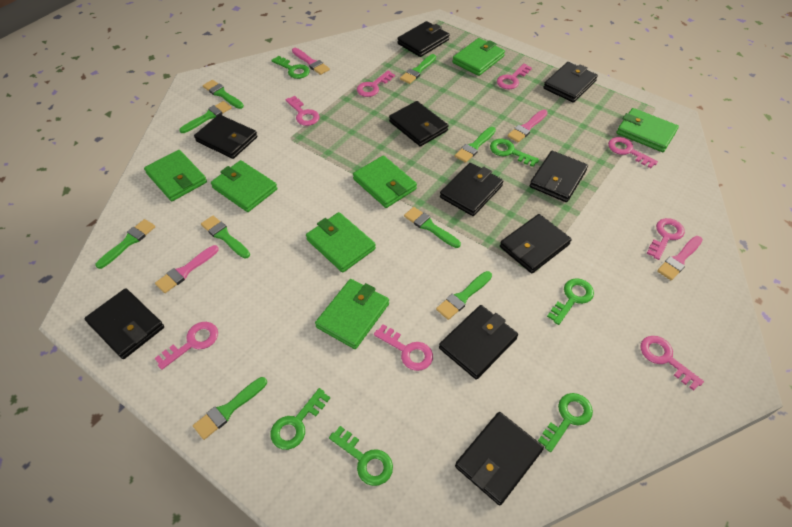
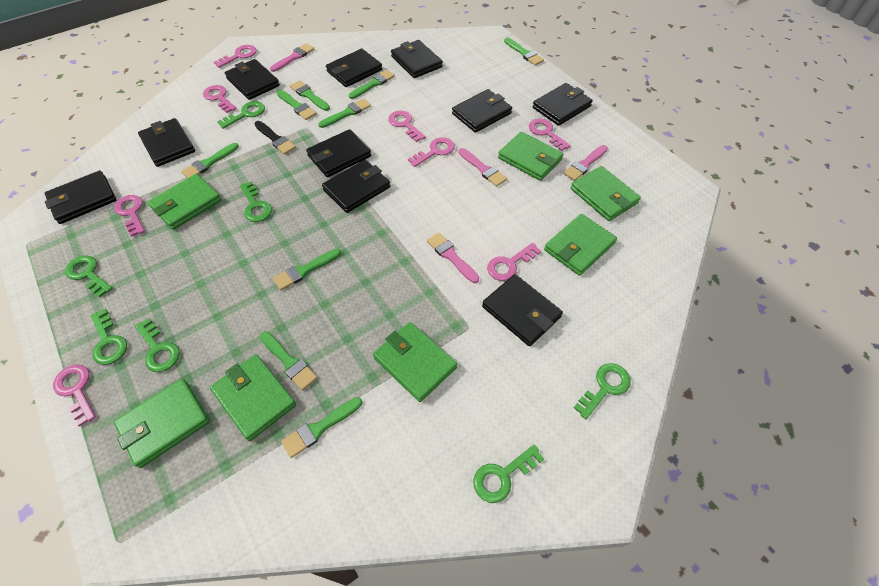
black brush: 0 -> 1
green key: 6 -> 7

